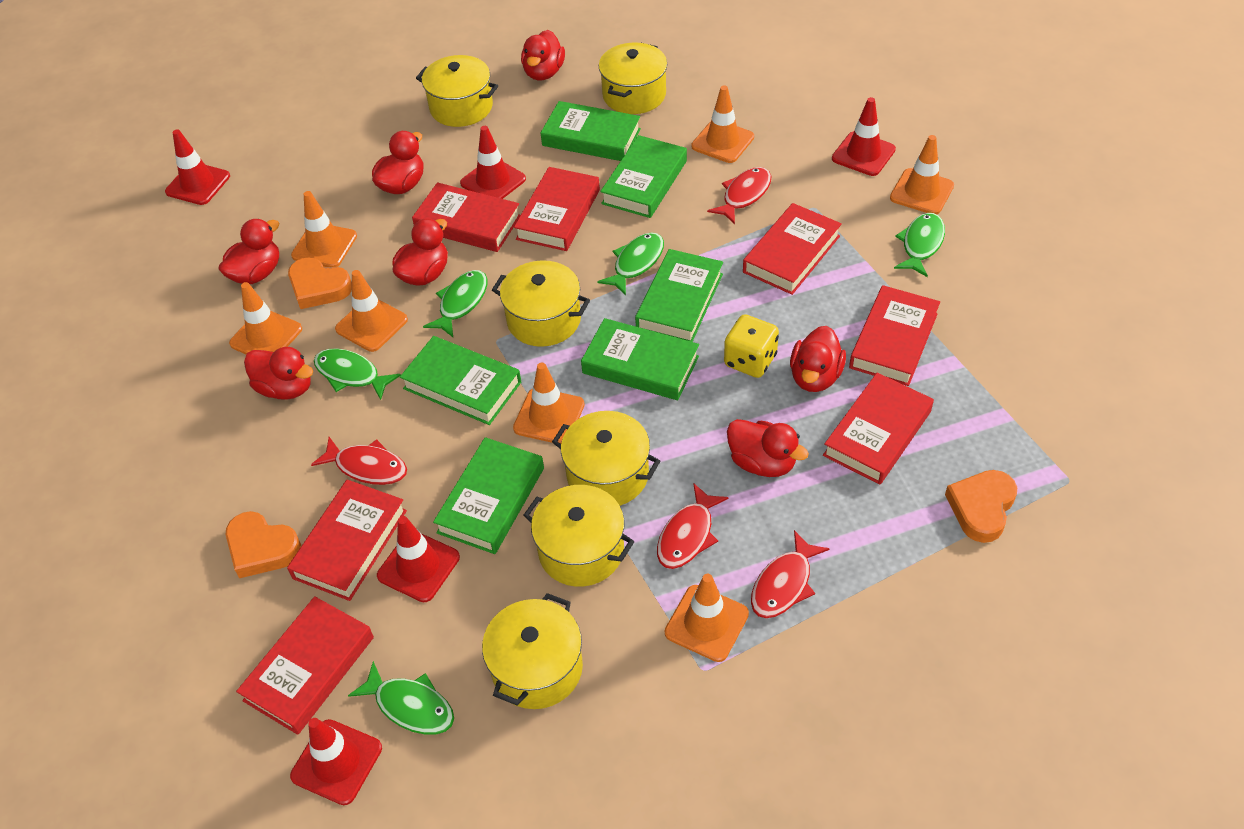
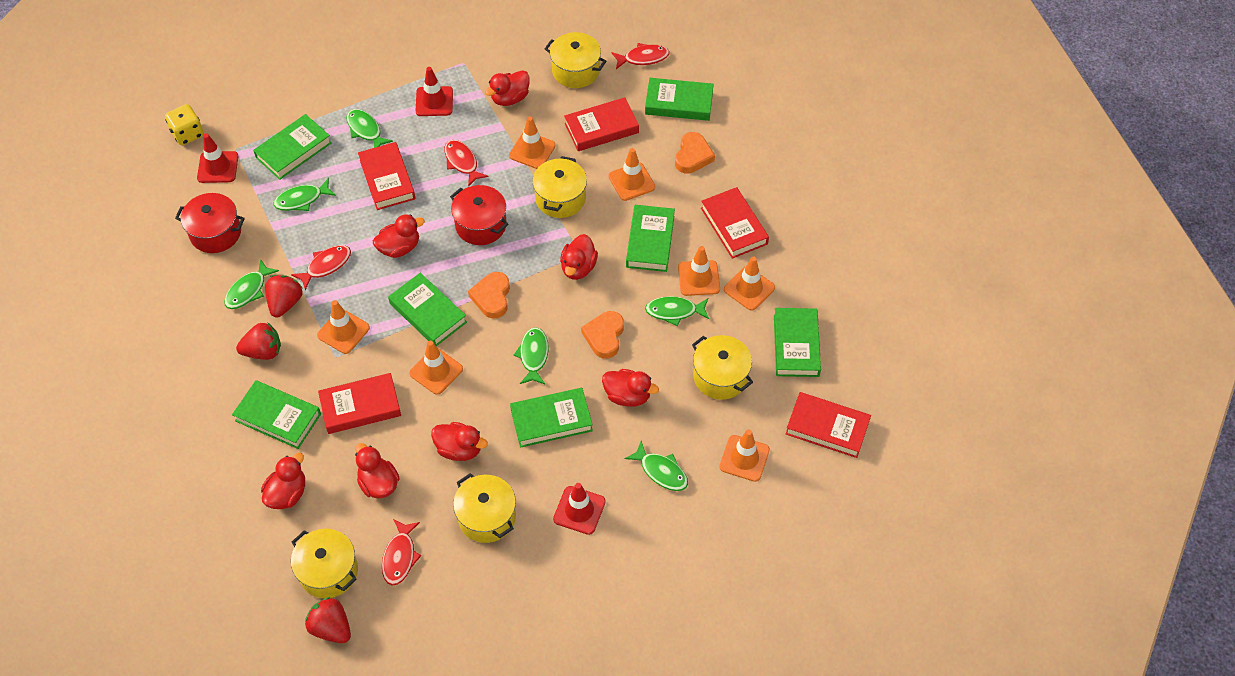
green book: 6 -> 7
green fish: 5 -> 6
red book: 7 -> 5
red pot: 0 -> 2
red strawberry: 0 -> 3
red traffic cone: 5 -> 3
yellow pot: 6 -> 5

